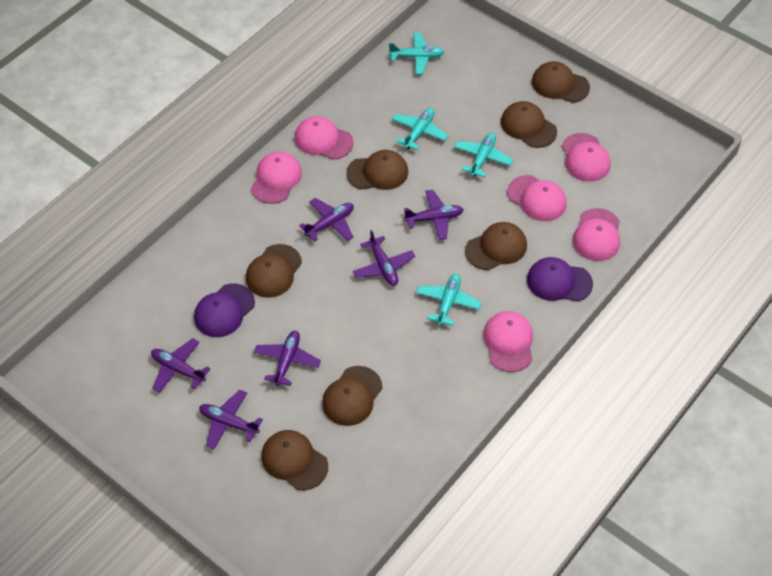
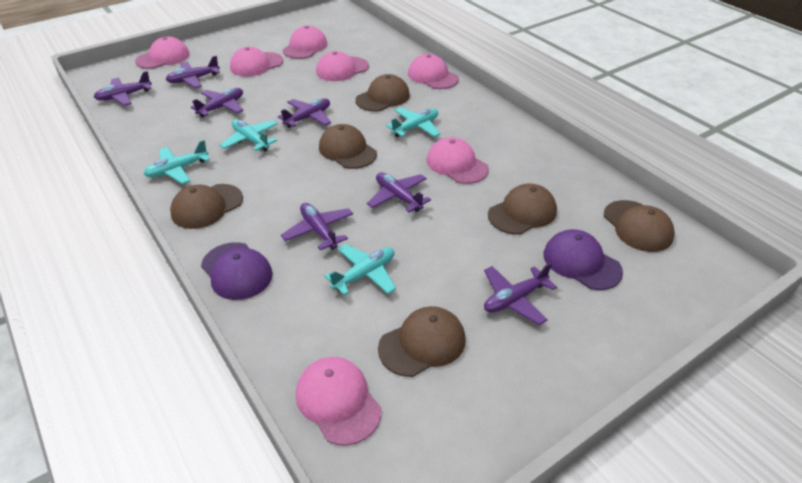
brown cap: 7 -> 6
pink cap: 6 -> 7
purple plane: 6 -> 7

